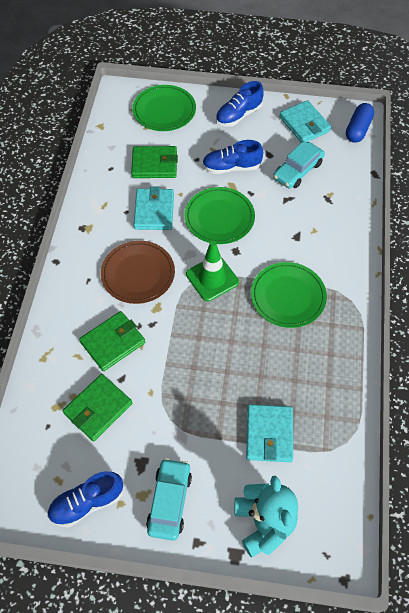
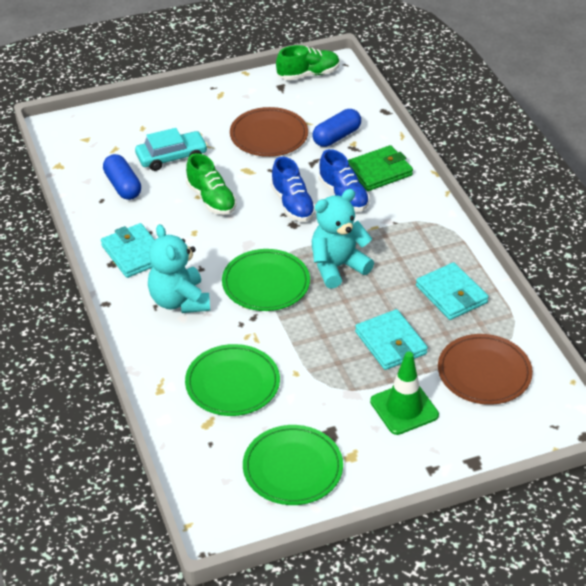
blue capsule: 1 -> 2
blue shoe: 3 -> 2
brown plate: 1 -> 2
green shoe: 0 -> 2
green wallet: 3 -> 1
turquoise car: 2 -> 1
turquoise teddy bear: 1 -> 2

